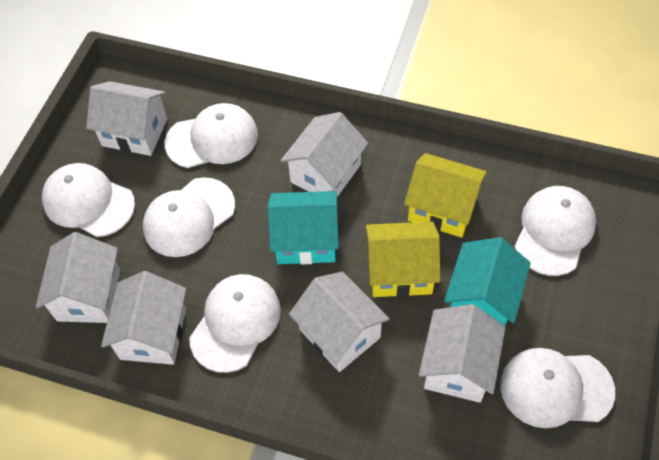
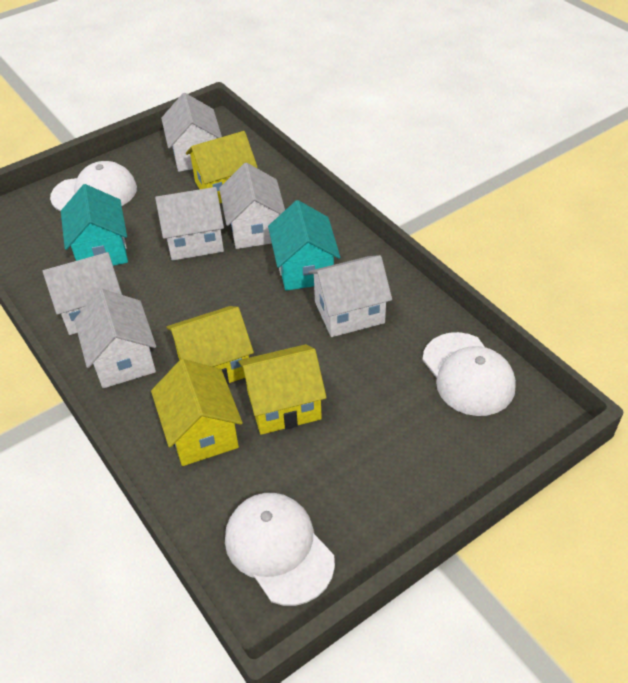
white cap: 6 -> 3
yellow house: 2 -> 4

